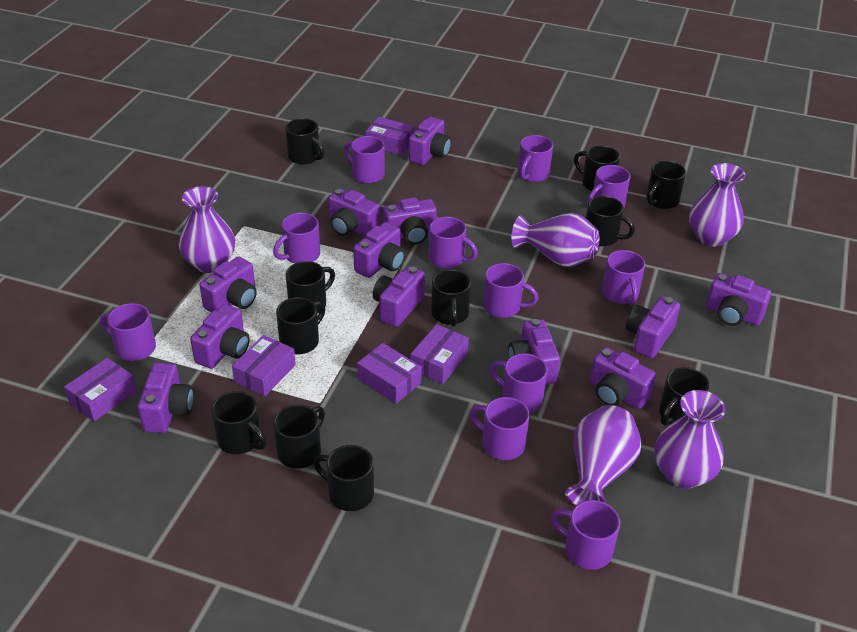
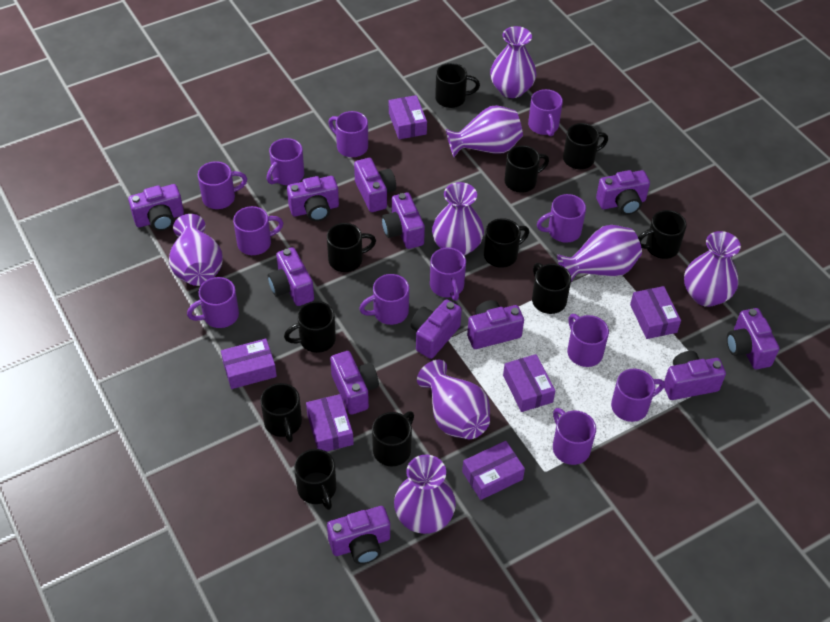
purple box: 5 -> 6
purple mug: 11 -> 12
purple vase: 5 -> 8

